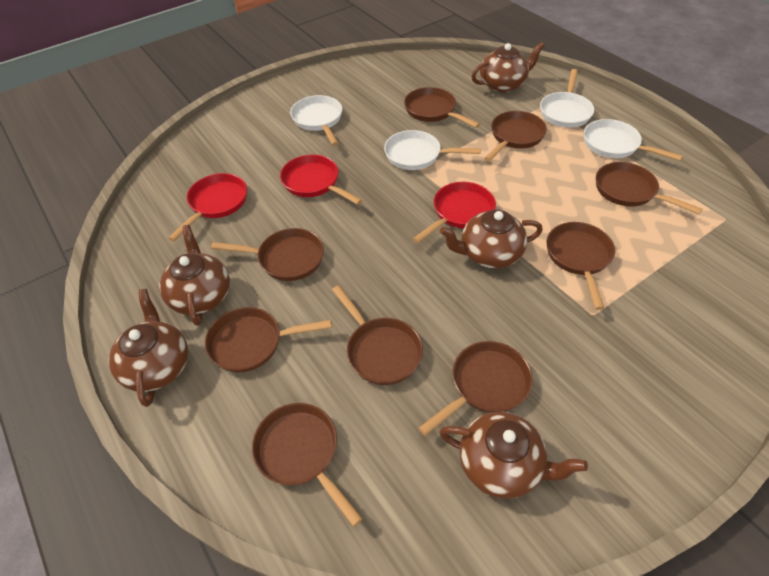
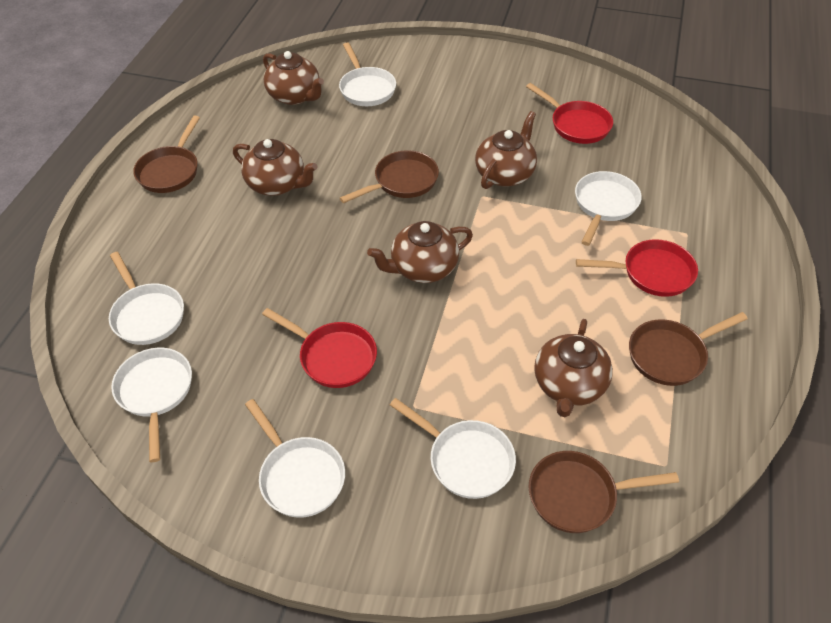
brown pan: 9 -> 4
white pan: 4 -> 6

